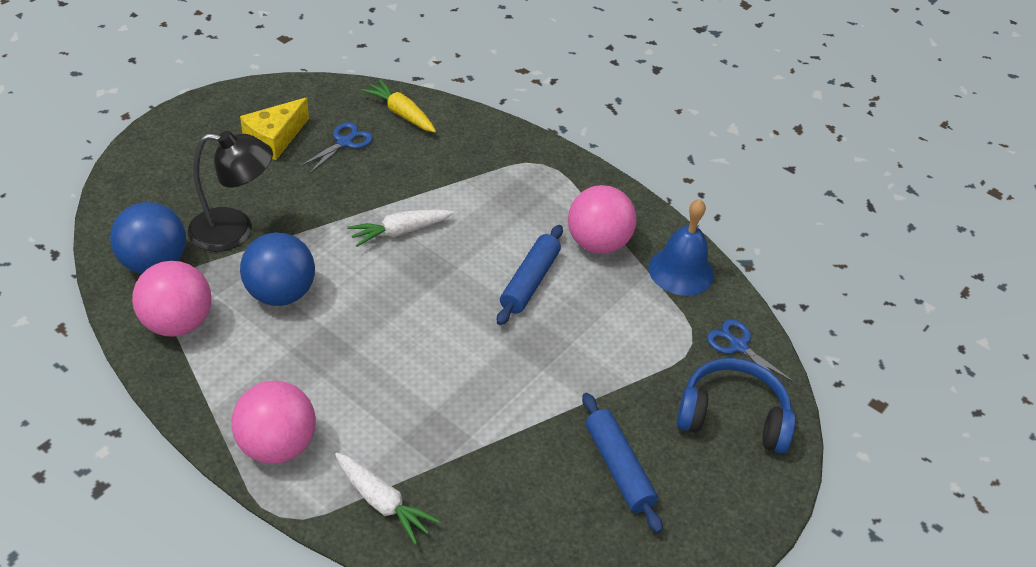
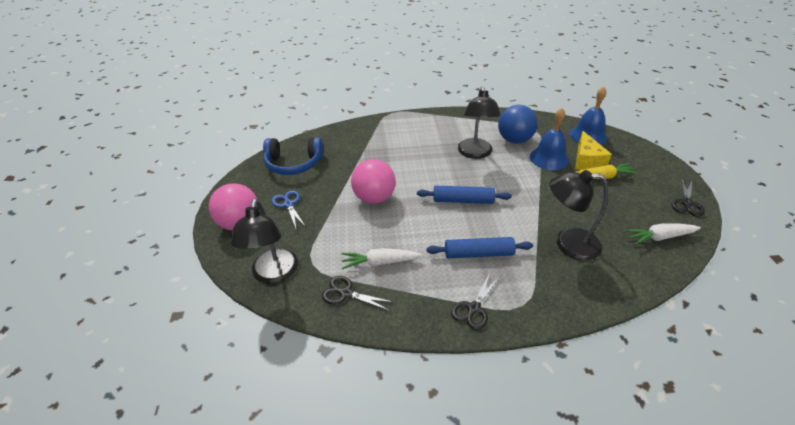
black lamp: 1 -> 3
black scissors: 0 -> 3
blue ball: 2 -> 1
blue bell: 1 -> 2
blue scissors: 2 -> 1
pink ball: 3 -> 2

